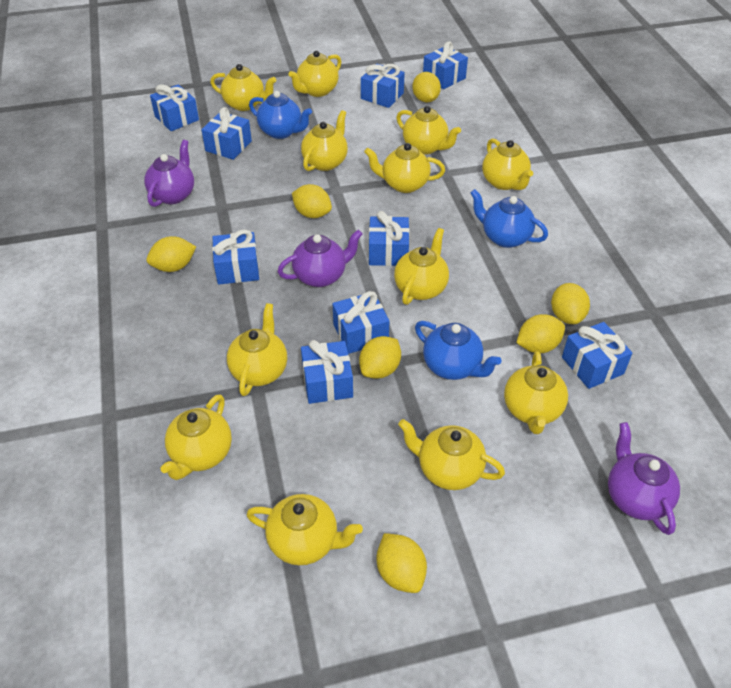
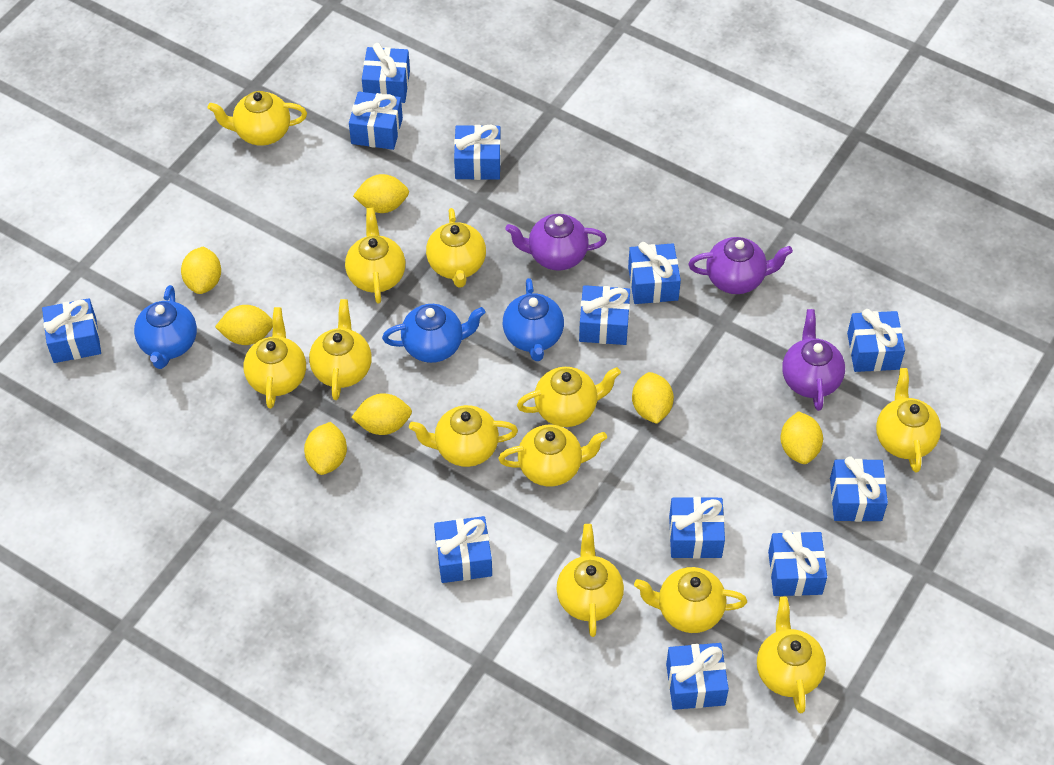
blue gift: 9 -> 12

